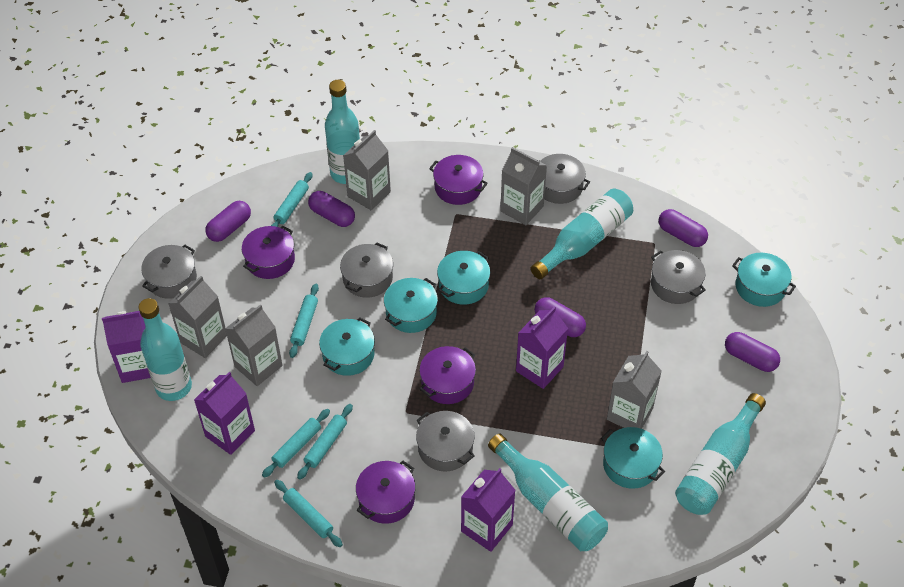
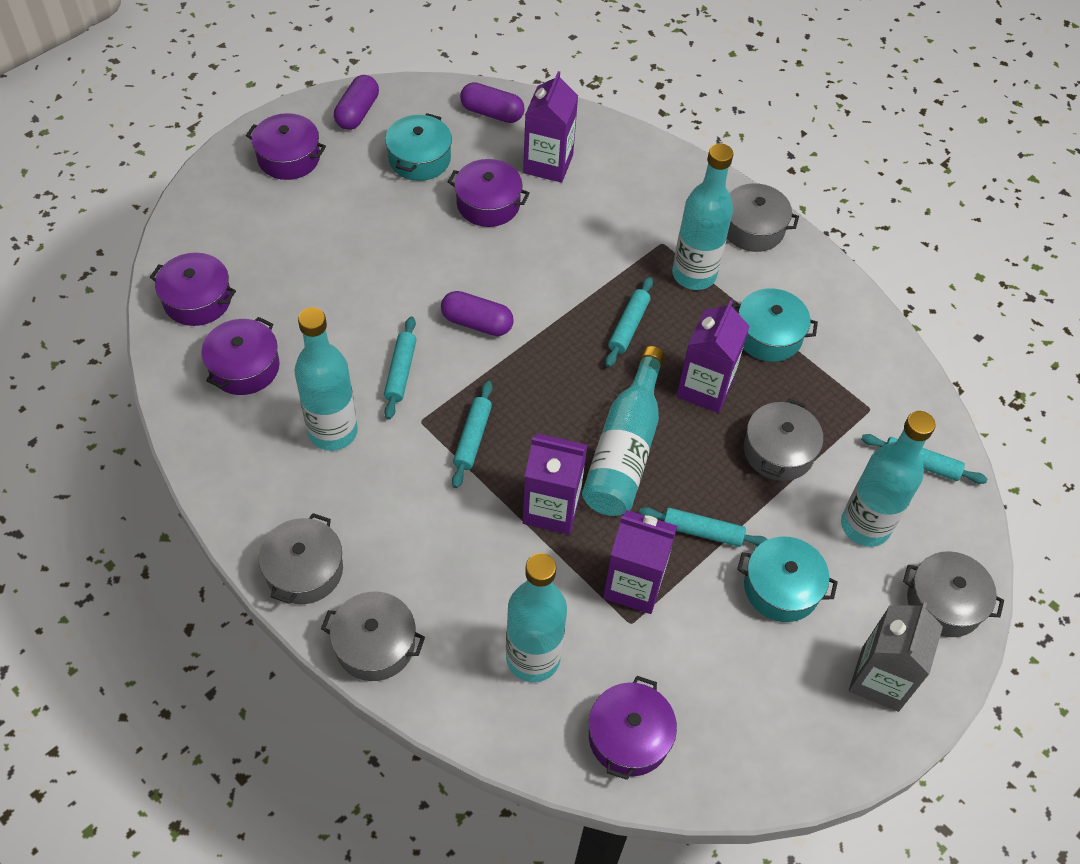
grey carton: 5 -> 1
purple capsule: 5 -> 3
purple pot: 4 -> 5
turquoise pot: 5 -> 3

